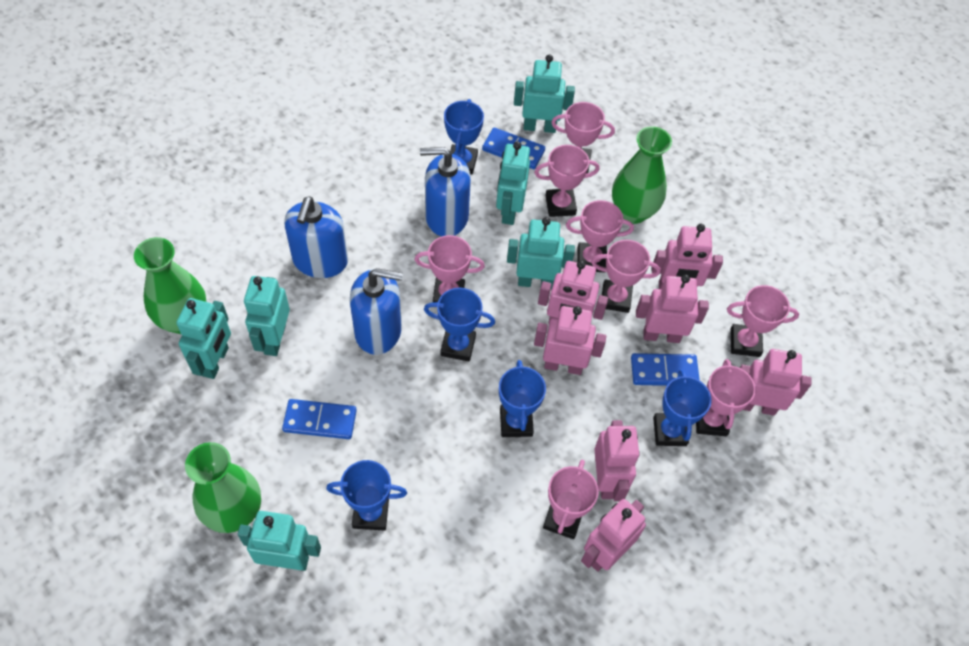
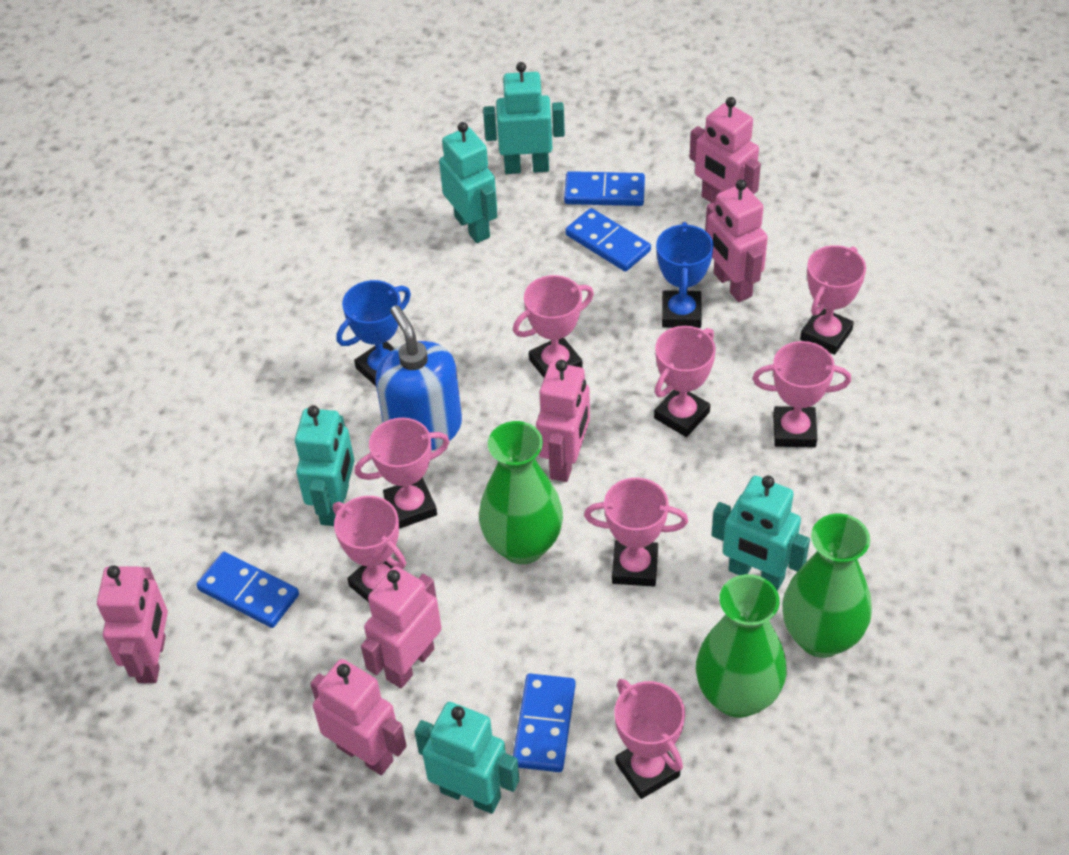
blue domino: 3 -> 4
blue soap dispenser: 3 -> 1
blue trophy: 5 -> 2
pink robot: 7 -> 6
turquoise robot: 6 -> 5

